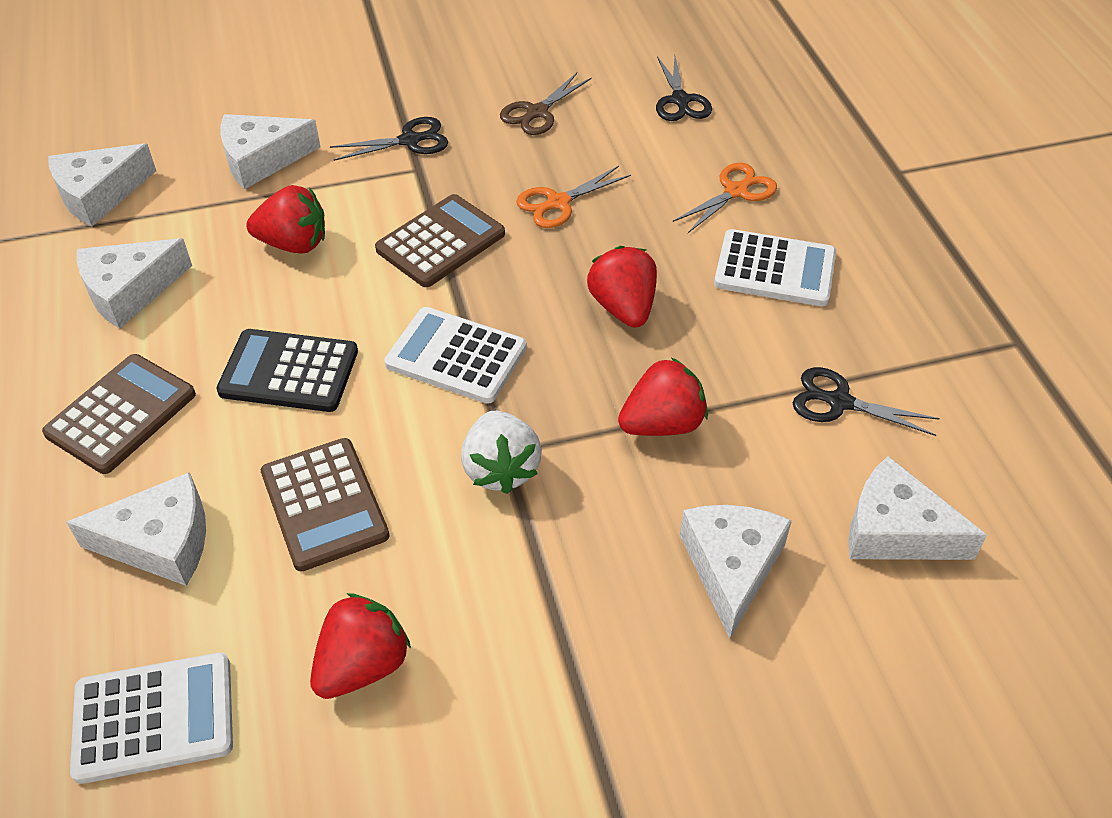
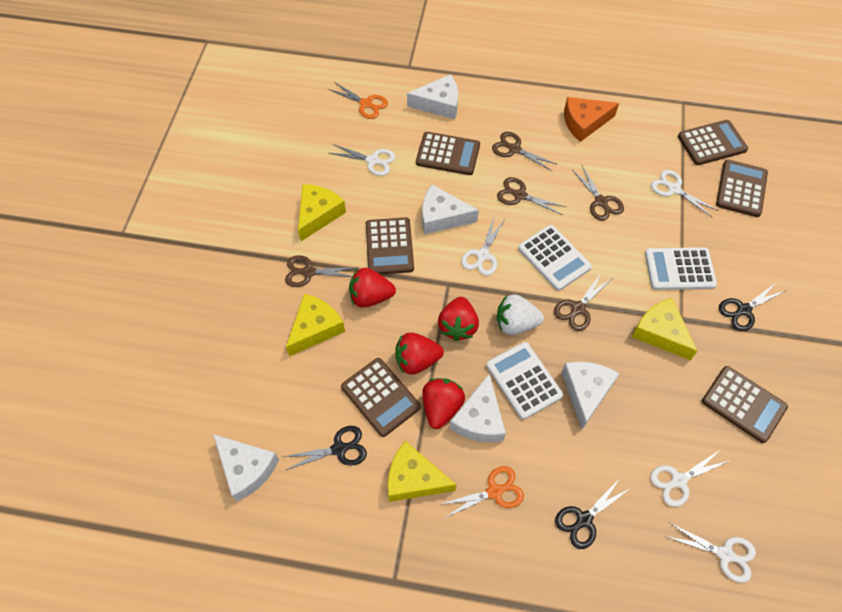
black calculator: 1 -> 0
brown calculator: 3 -> 6
brown scissors: 1 -> 5
orange cheese: 0 -> 1
white cheese: 6 -> 5
white scissors: 0 -> 5
yellow cheese: 0 -> 4

